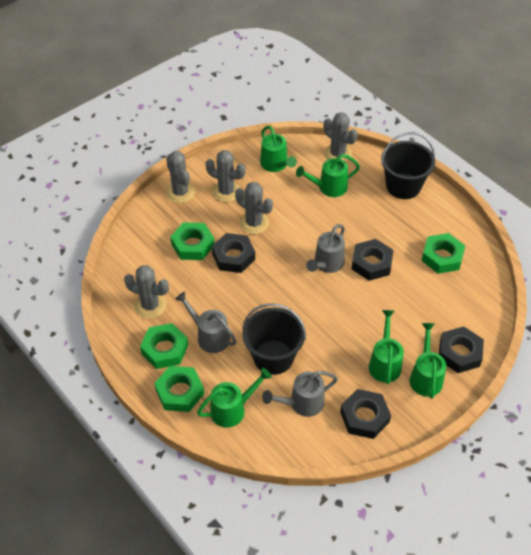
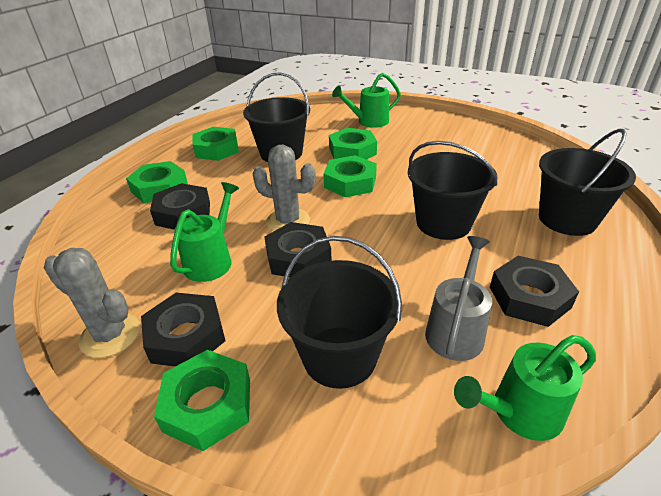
black bucket: 2 -> 4
green nut: 4 -> 5
green watering can: 5 -> 3
grey cactus: 5 -> 2
grey watering can: 3 -> 1

